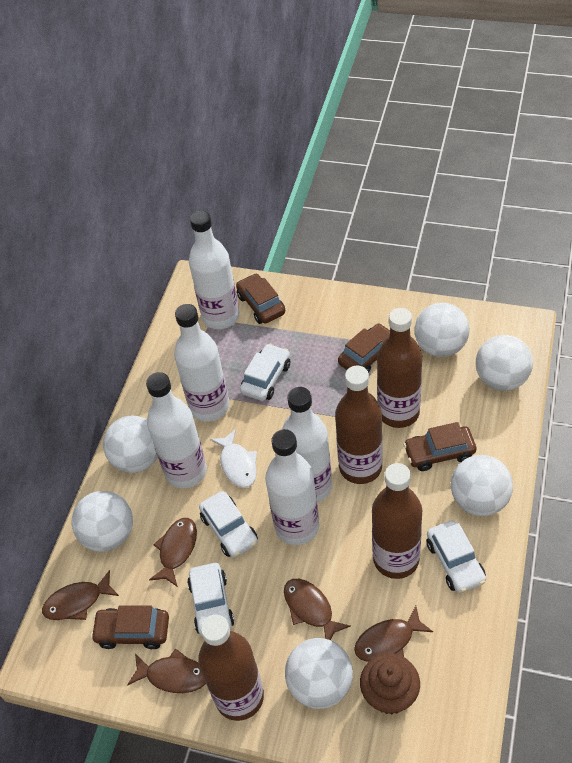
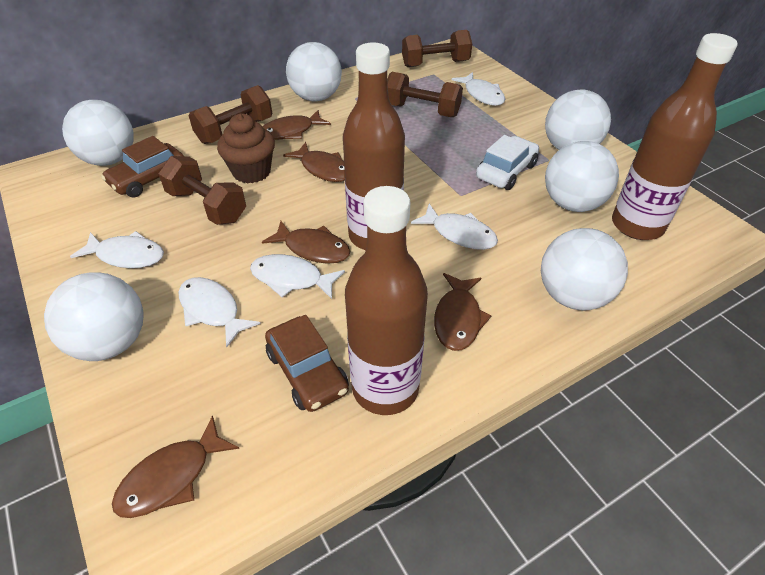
brown bottle: 4 -> 3
brown car: 4 -> 2
brown dumbbell: 0 -> 4
white bottle: 5 -> 0
white car: 4 -> 1
white fish: 1 -> 5

